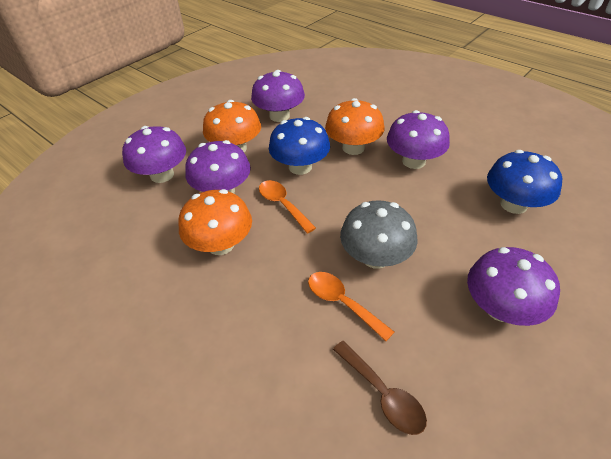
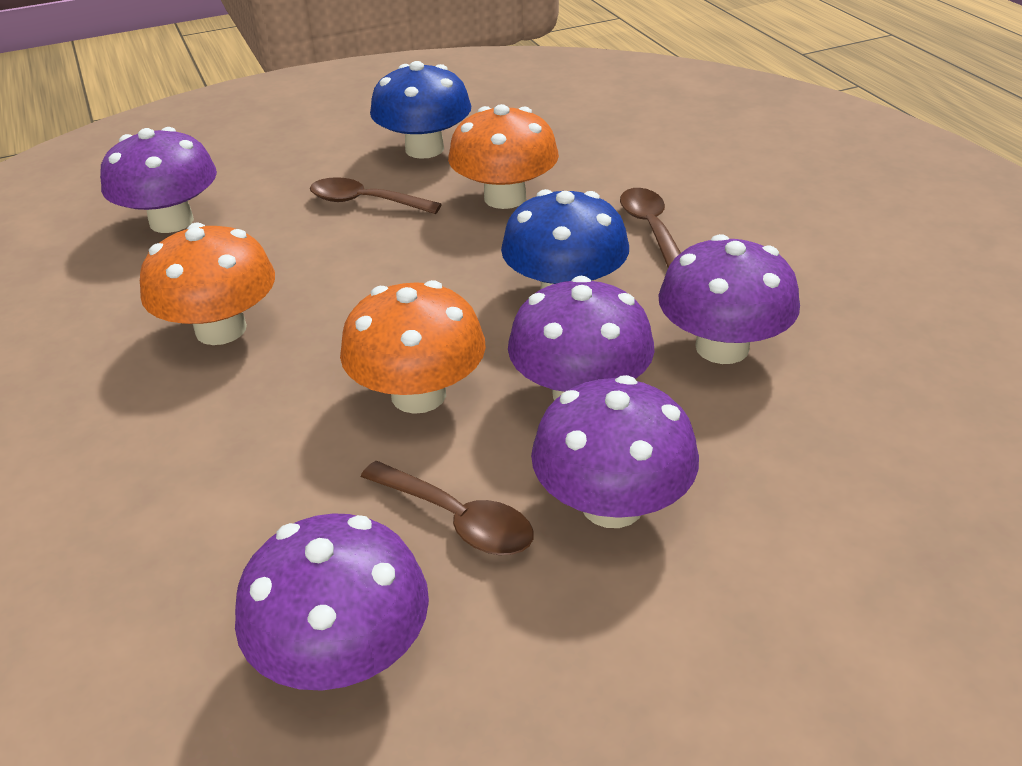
brown spoon: 1 -> 3
grey mushroom: 1 -> 0
orange spoon: 2 -> 0

